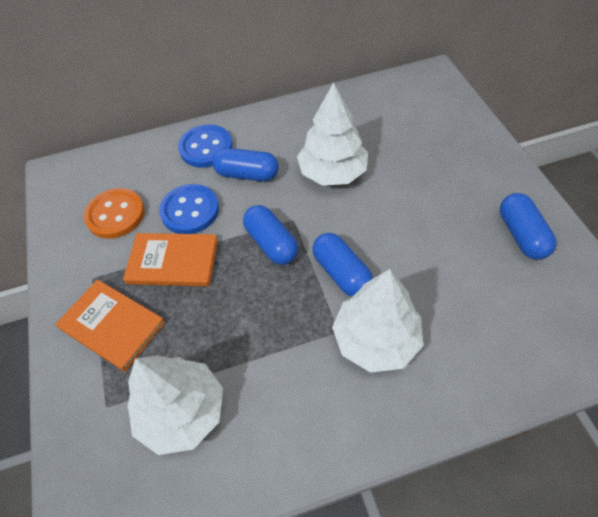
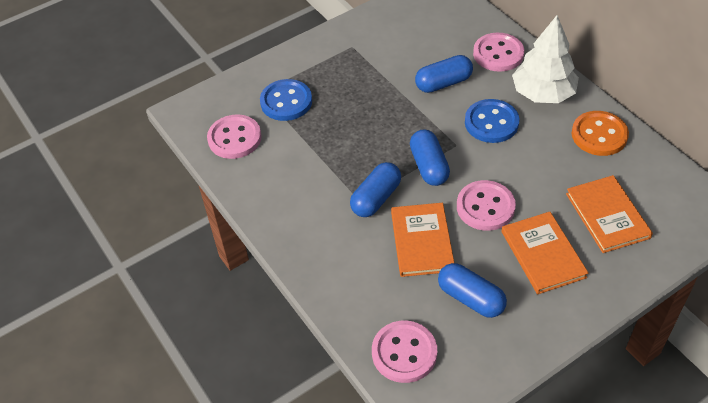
orange book: 2 -> 3
pink button: 0 -> 4
white tree: 3 -> 1

